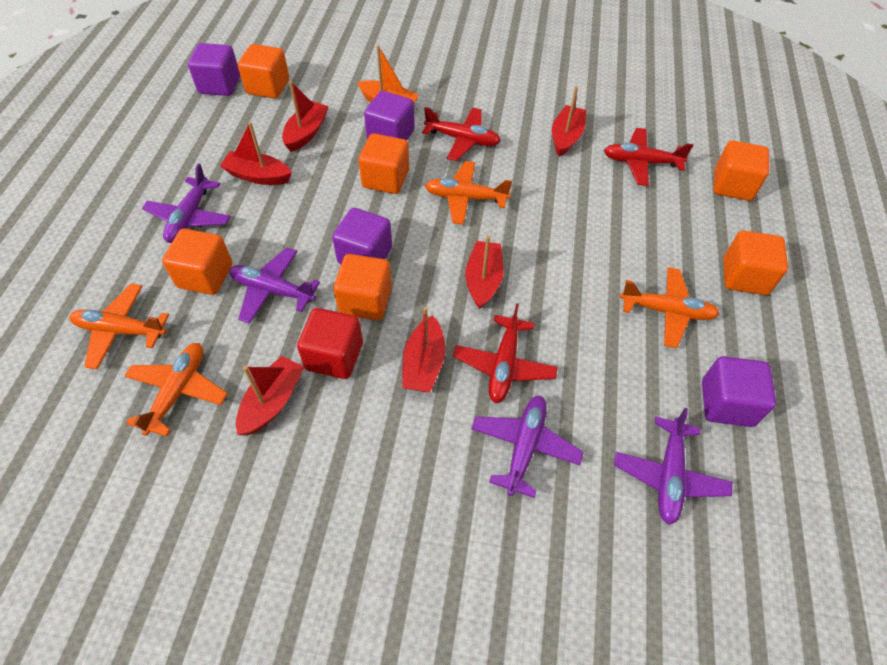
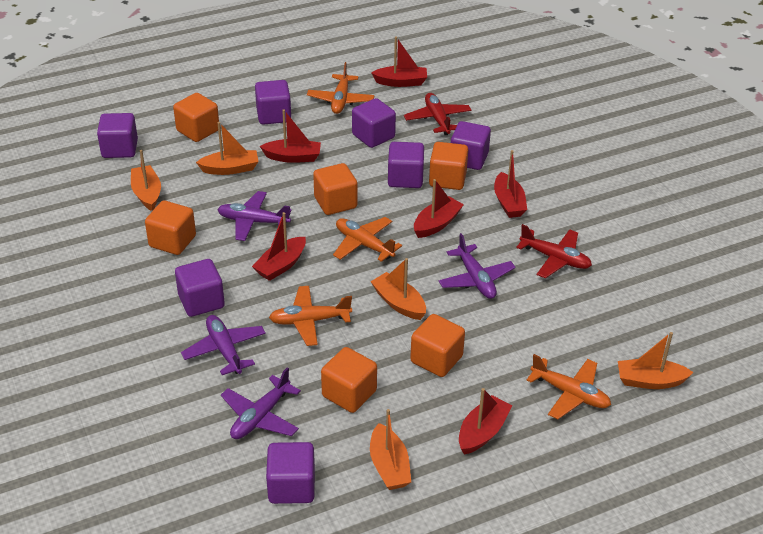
orange boat: 1 -> 5
purple cube: 4 -> 7
red cube: 1 -> 0
red plane: 3 -> 2

